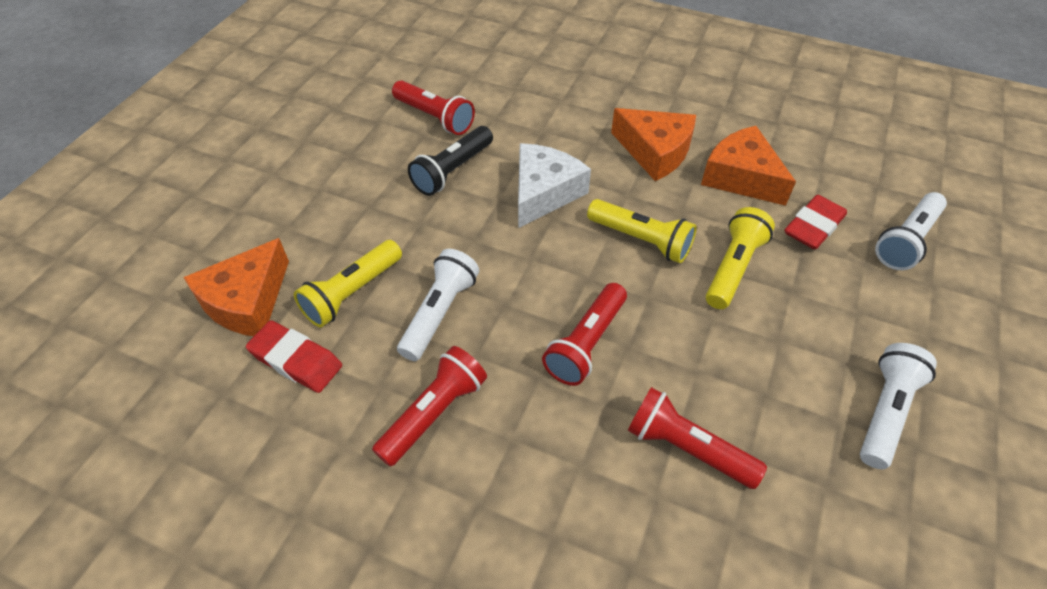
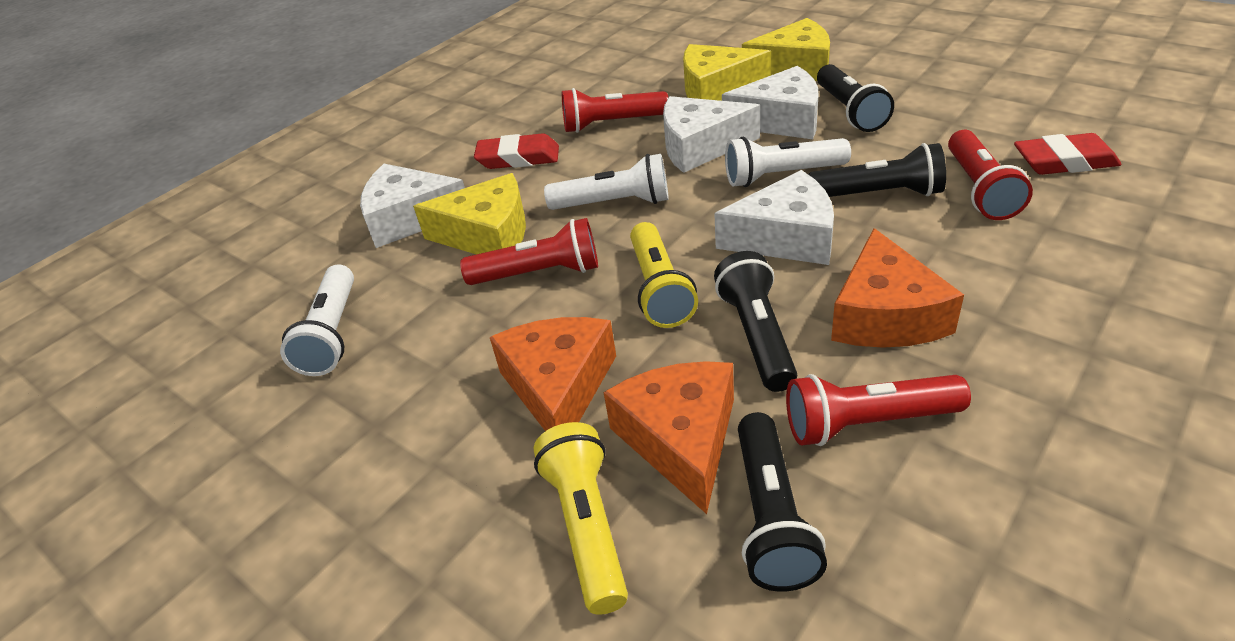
black flashlight: 1 -> 4
white cheese: 1 -> 4
yellow cheese: 0 -> 3
yellow flashlight: 3 -> 2

